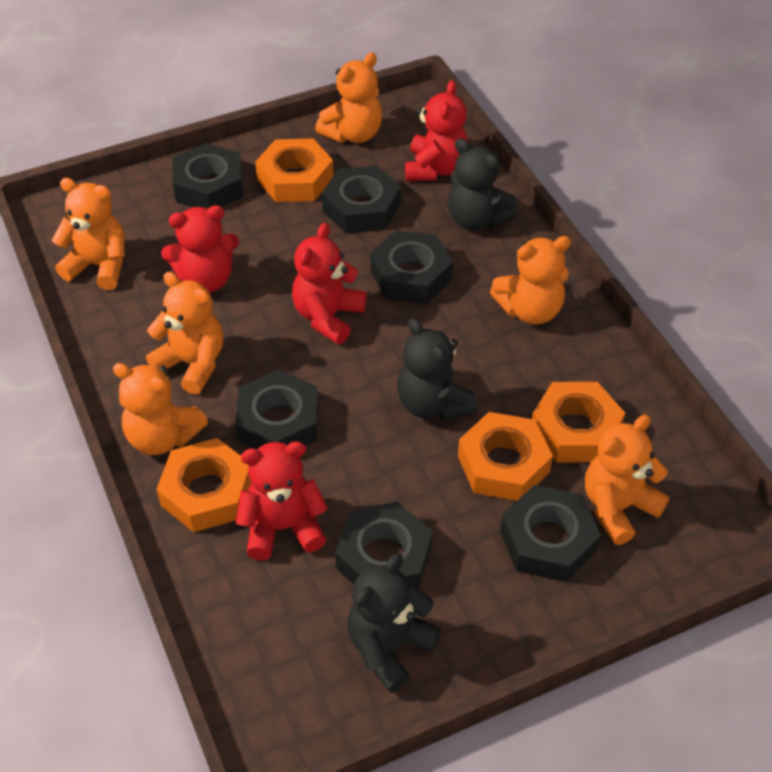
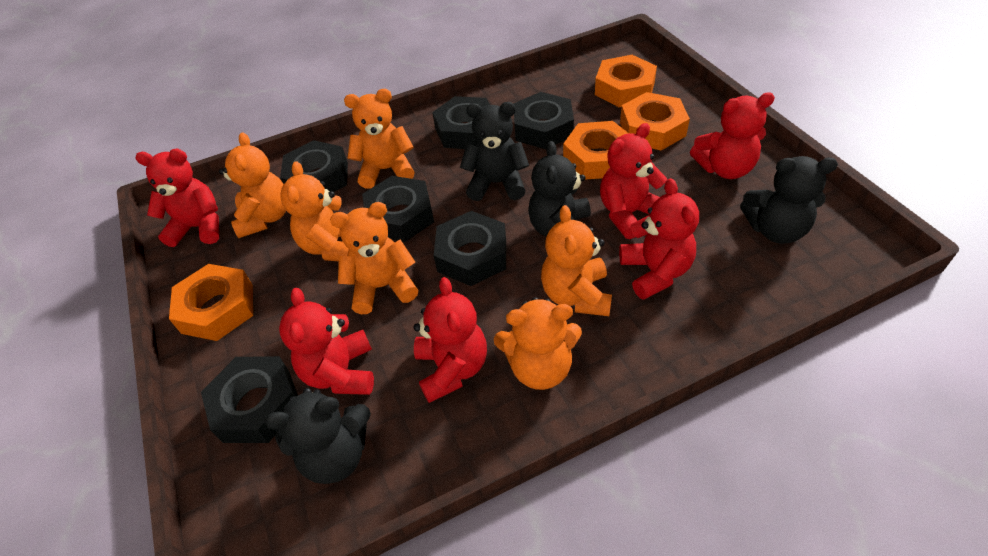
black teddy bear: 3 -> 4
red teddy bear: 4 -> 6

